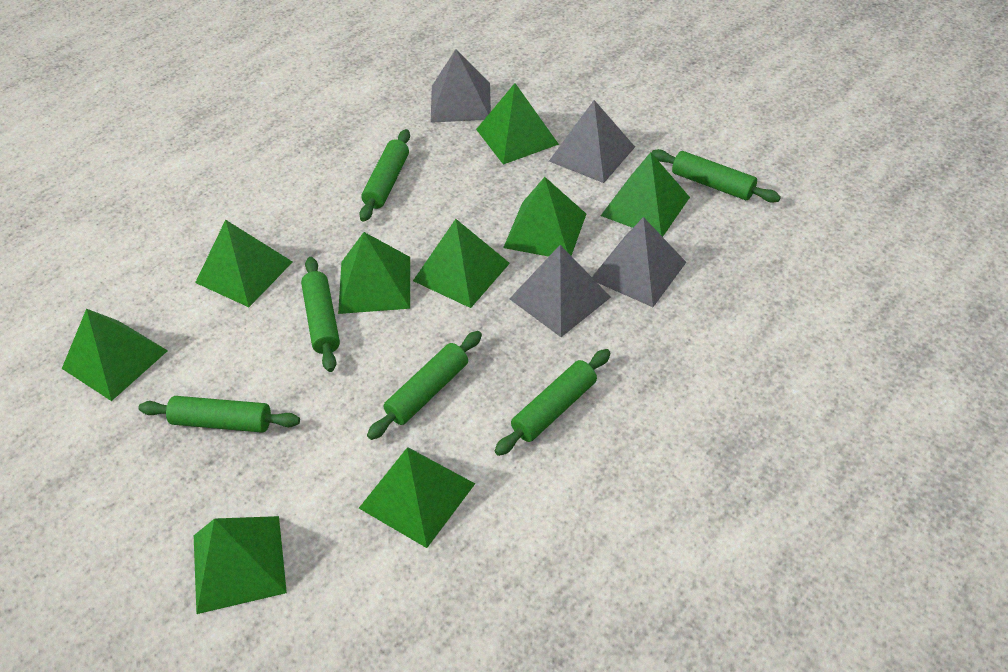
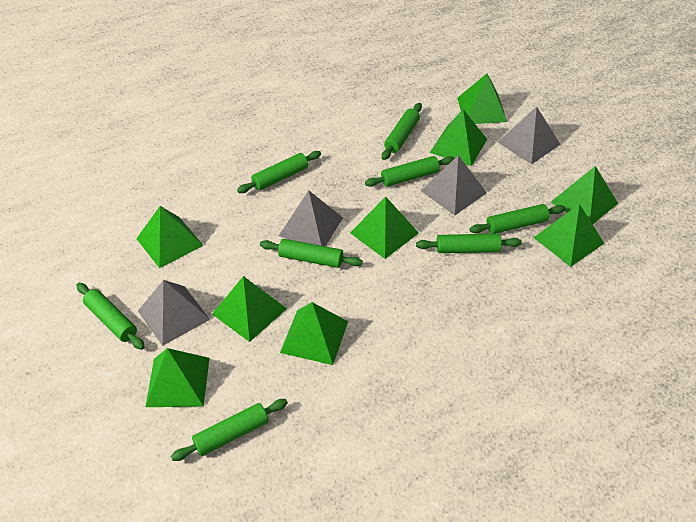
green rolling pin: 6 -> 8

